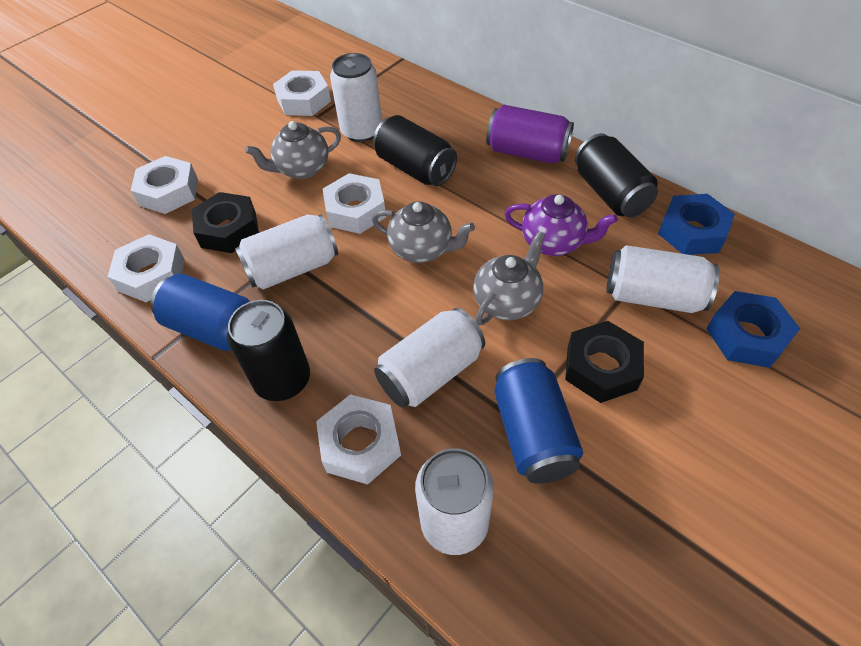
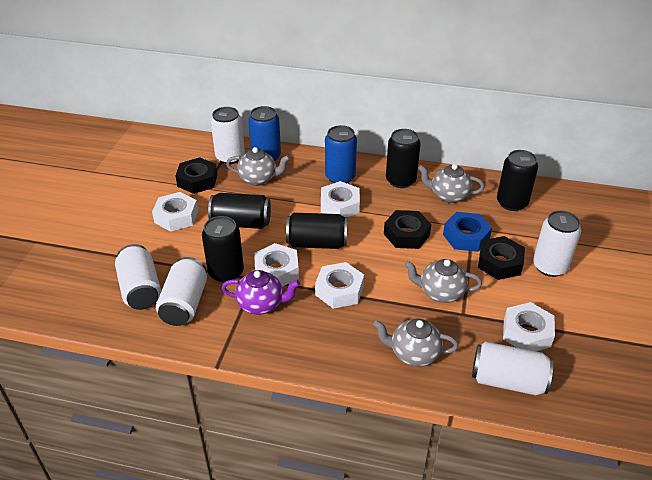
black can: 3 -> 5
black nut: 2 -> 3
blue nut: 2 -> 1
grey teapot: 3 -> 4
purple can: 1 -> 0

